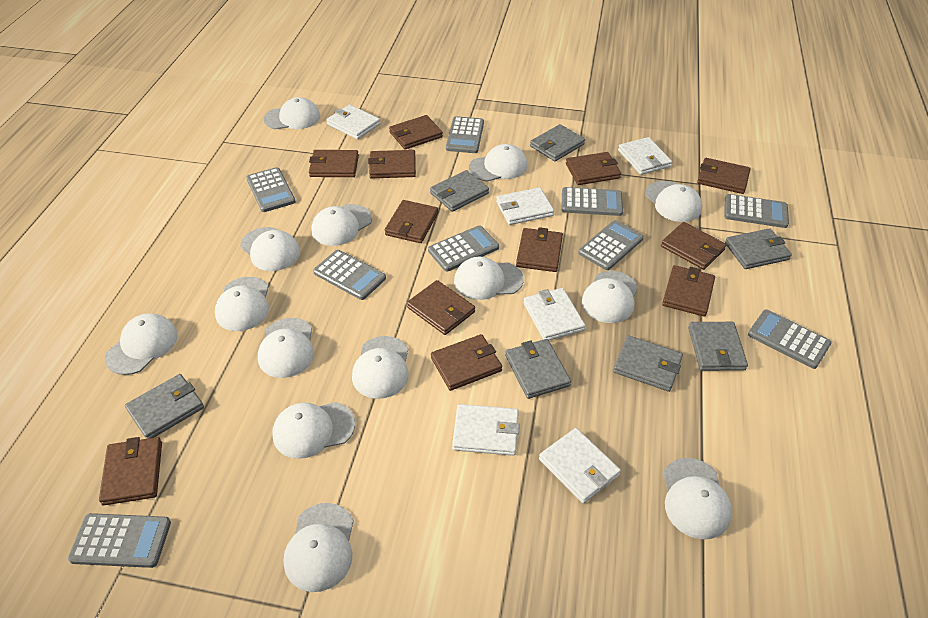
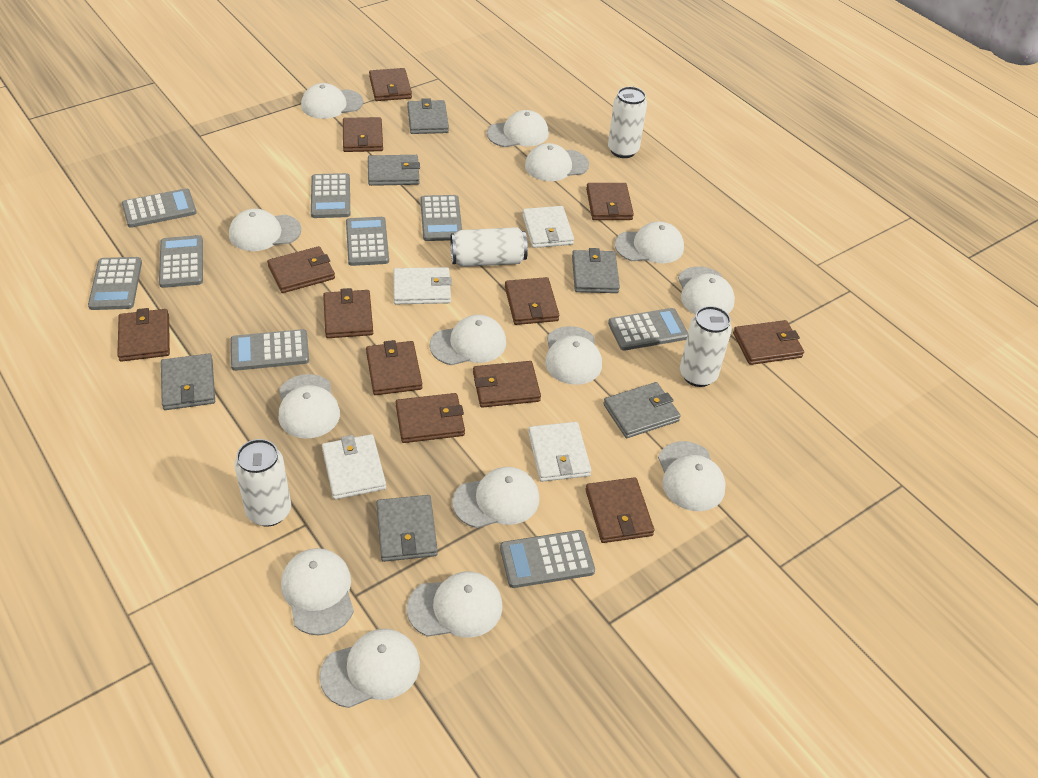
grey wallet: 7 -> 6
white can: 0 -> 4
white wallet: 6 -> 4

